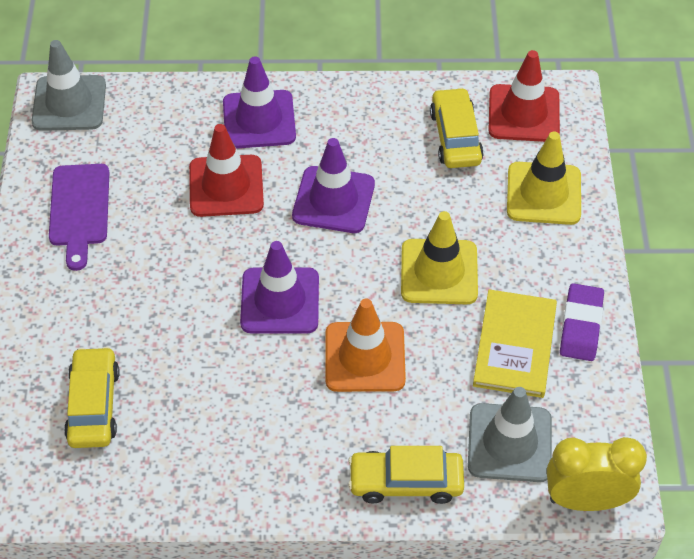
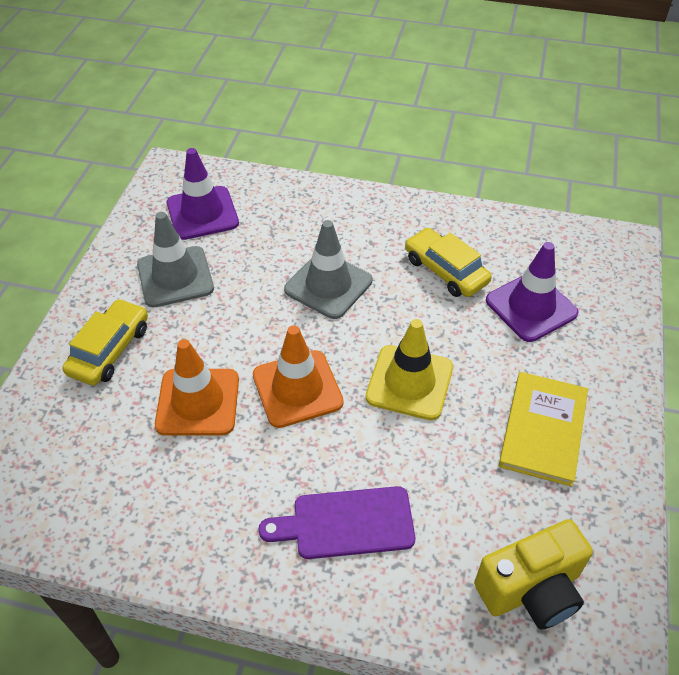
orange traffic cone: 1 -> 2
purple eraser: 1 -> 0
purple traffic cone: 3 -> 2
red traffic cone: 2 -> 0
yellow camera: 0 -> 1
yellow car: 3 -> 2
yellow clock: 1 -> 0
yellow traffic cone: 2 -> 1

